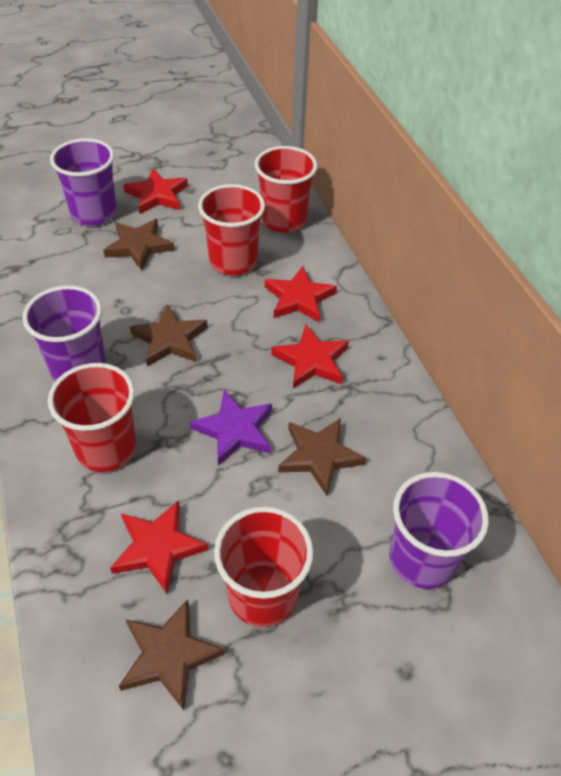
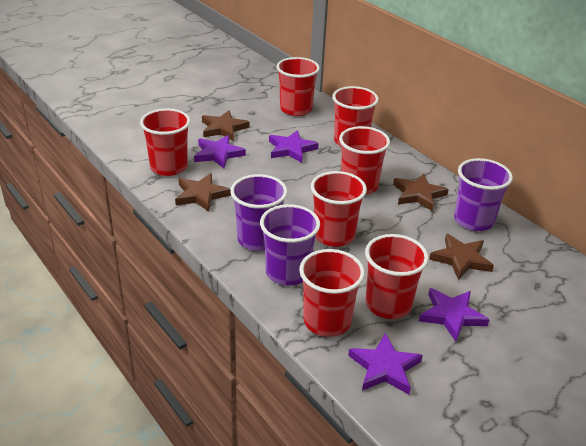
purple star: 1 -> 4
red cup: 4 -> 7
red star: 4 -> 0

